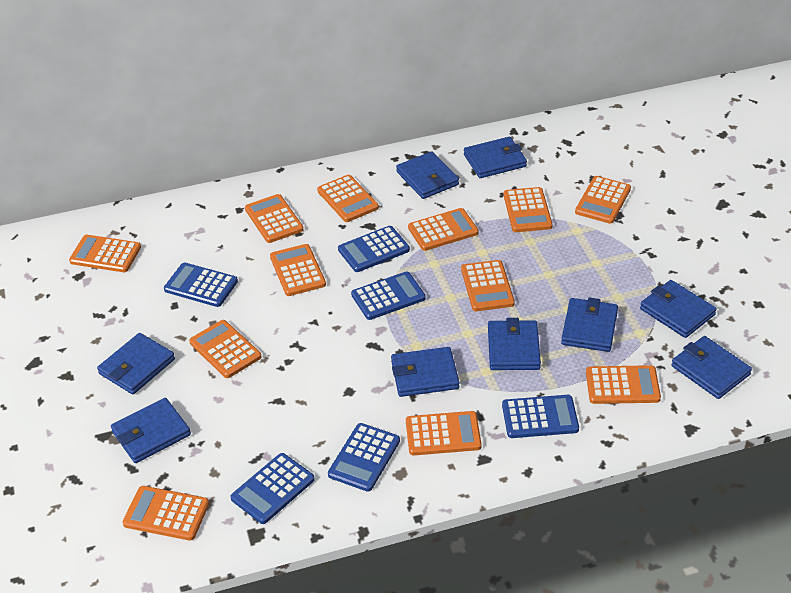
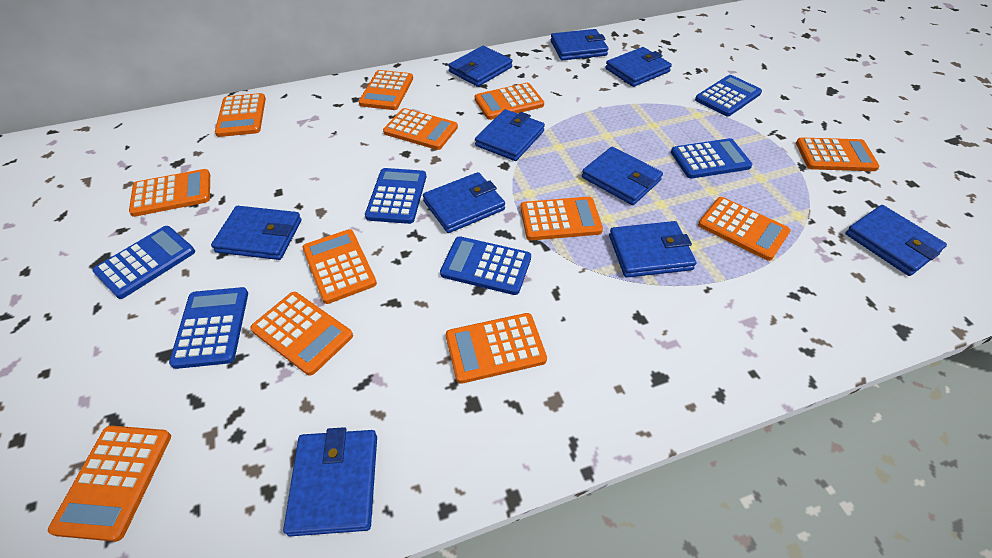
blue wallet: 9 -> 10

